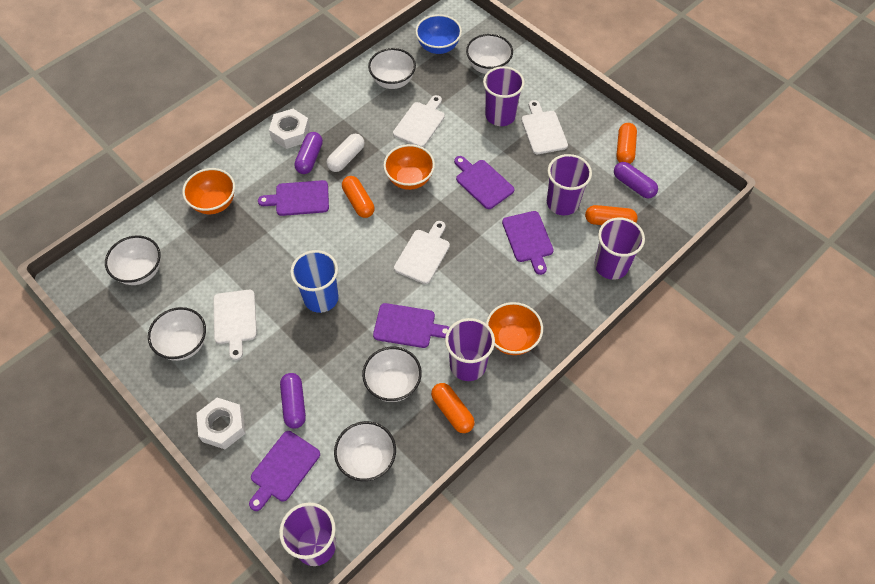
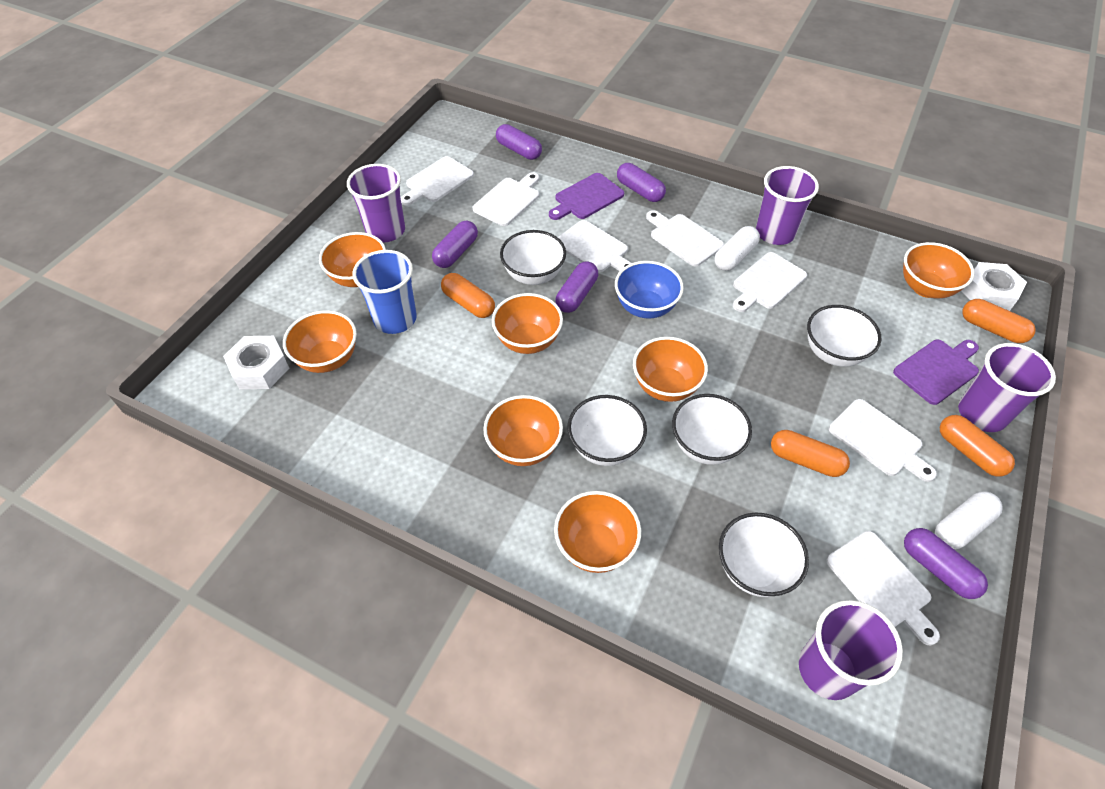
orange bowl: 3 -> 7
purple capsule: 3 -> 5
purple cup: 5 -> 4
purple cutting board: 5 -> 2
white bowl: 6 -> 5
white capsule: 1 -> 2
white cutting board: 4 -> 7

